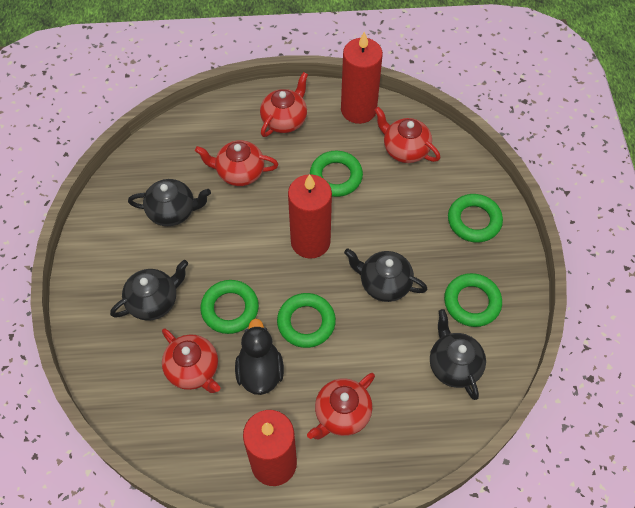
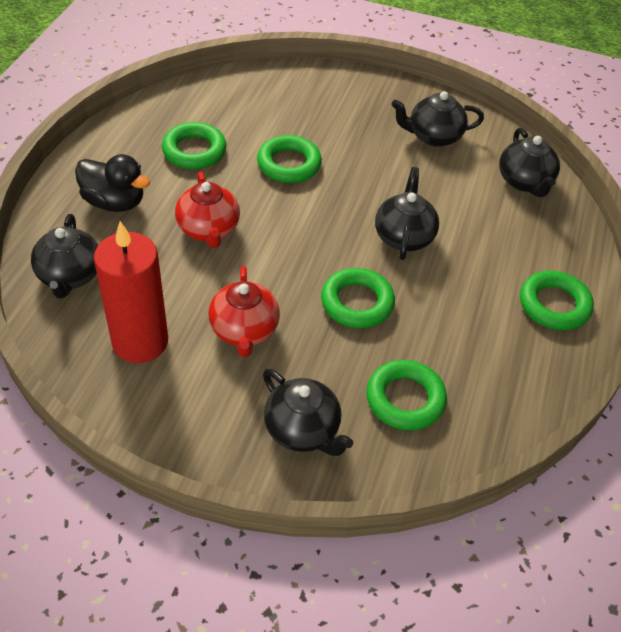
black teapot: 4 -> 5
red candle: 3 -> 1
red teapot: 5 -> 2

